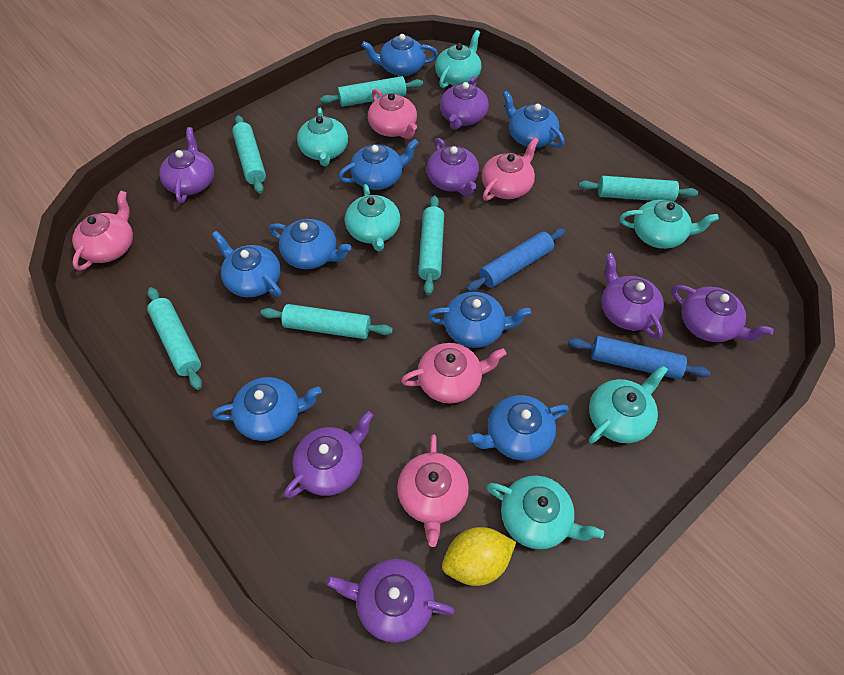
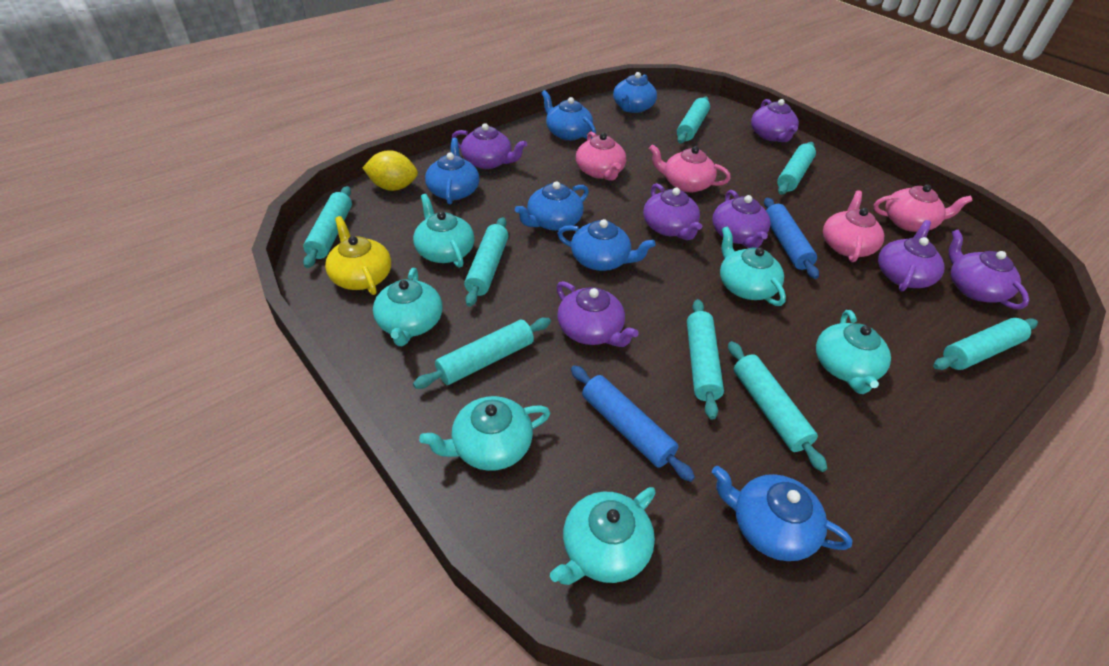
blue teapot: 8 -> 6
pink teapot: 5 -> 4
turquoise rolling pin: 6 -> 8
yellow teapot: 0 -> 1

